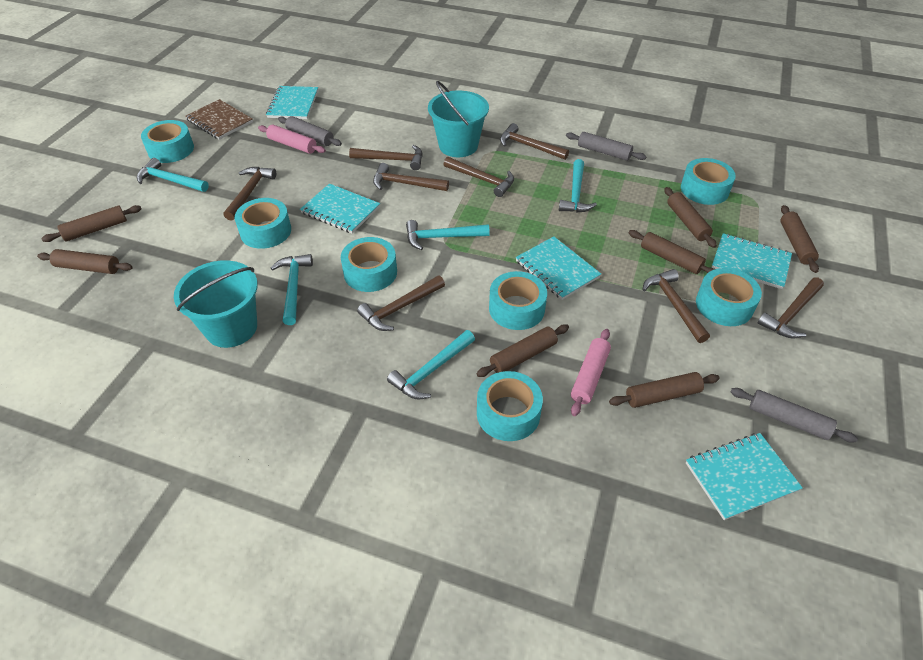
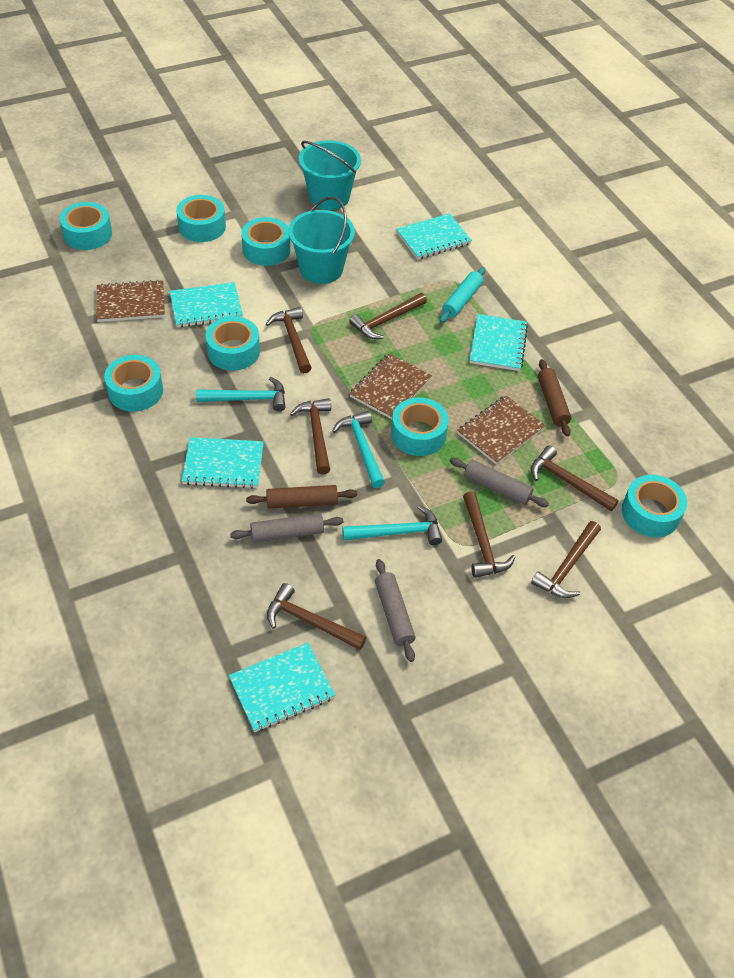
brown hammer: 8 -> 7
brown notebook: 1 -> 3
brown rolling pin: 7 -> 2
pink rolling pin: 2 -> 0
turquoise hammer: 5 -> 3
turquoise rolling pin: 0 -> 1

